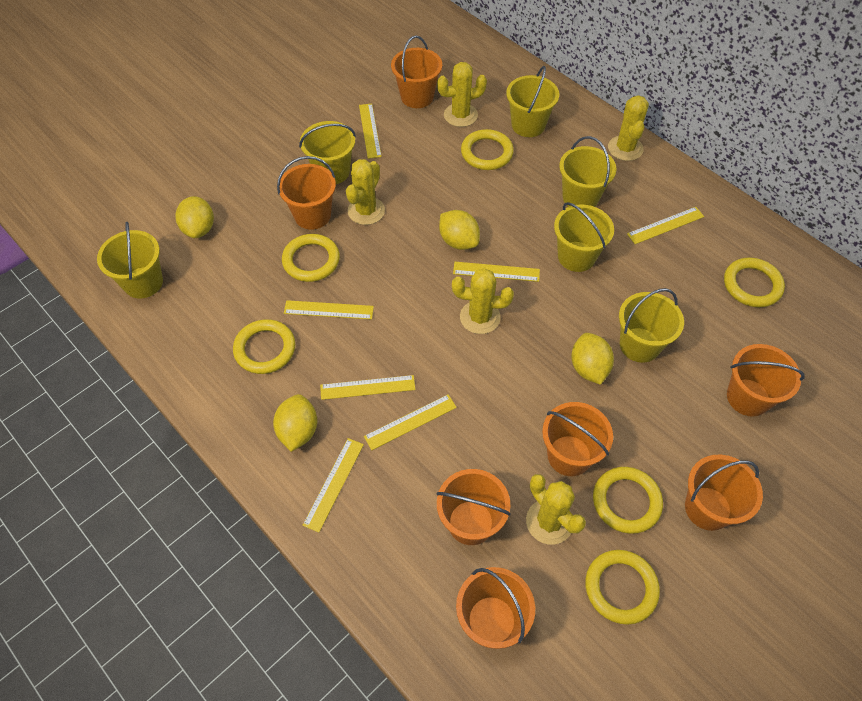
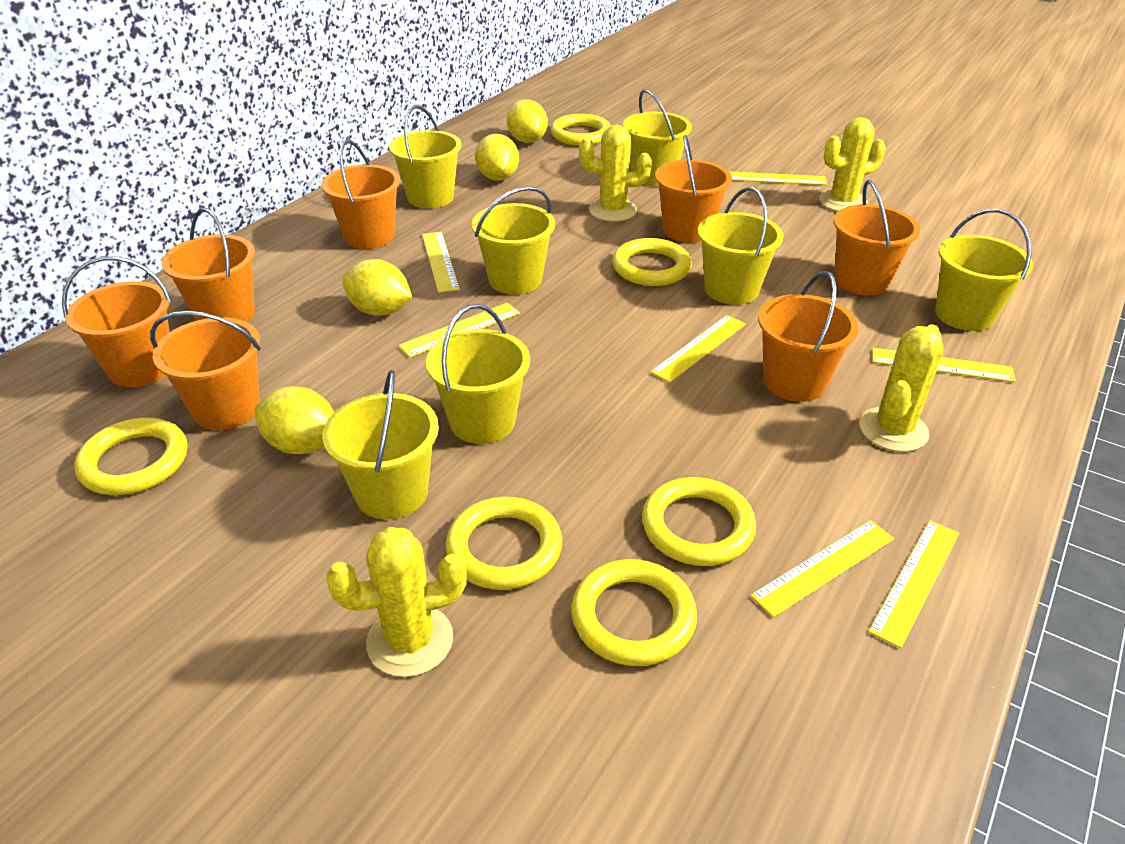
yellow bucket: 6 -> 7
yellow cactus: 5 -> 4

